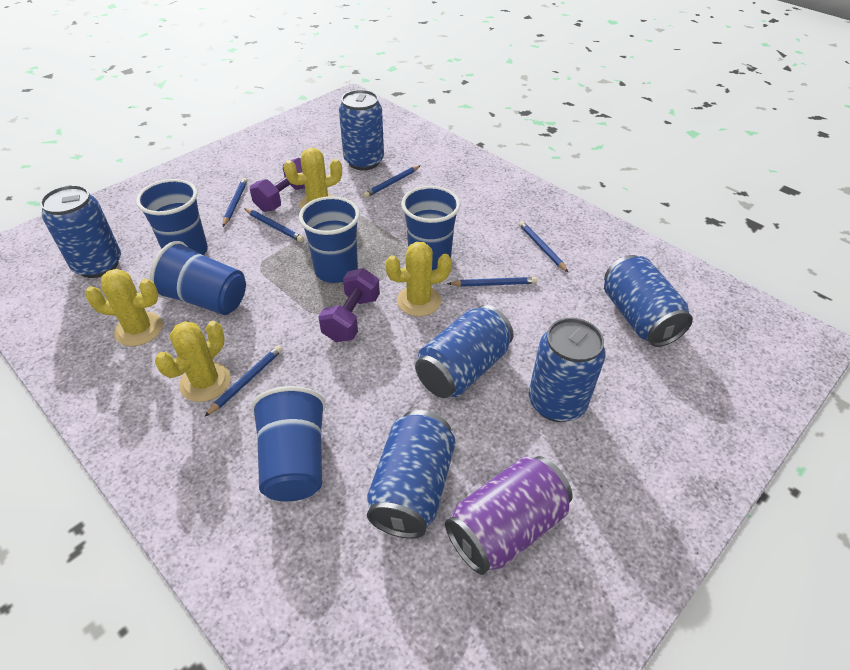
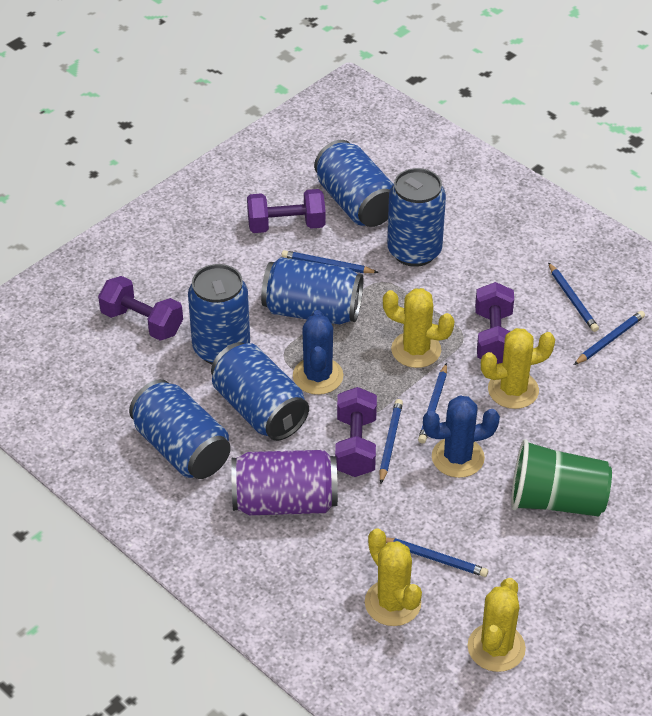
blue cactus: 0 -> 2
blue cup: 5 -> 0
green cup: 0 -> 1
purple dumbbell: 2 -> 4

